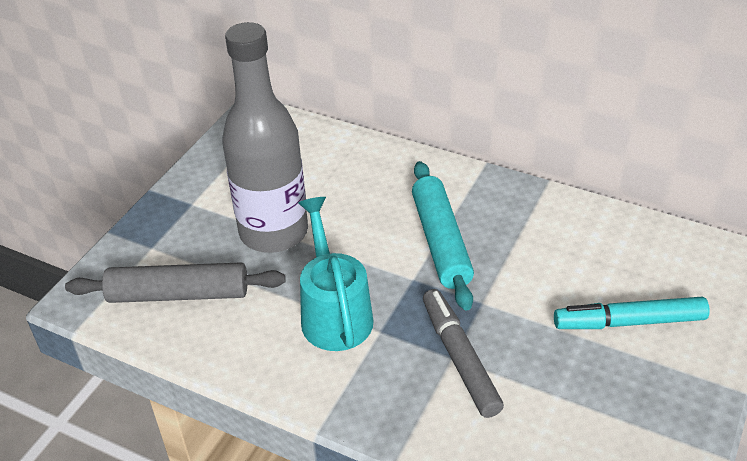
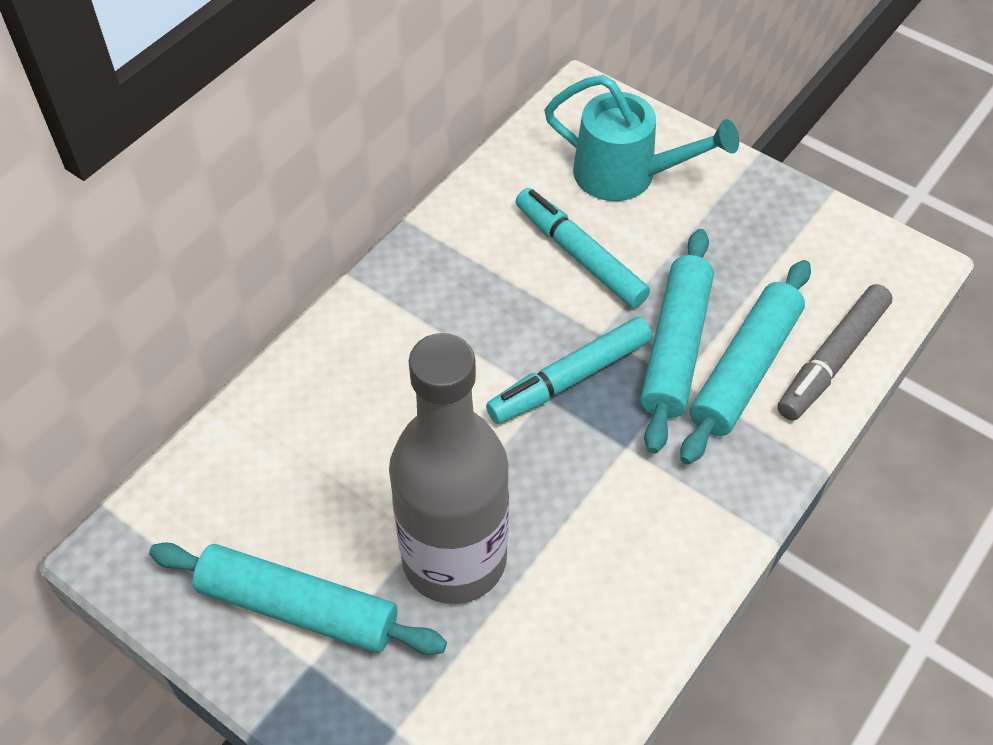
grey rolling pin: 1 -> 0
turquoise marker: 1 -> 2
turquoise rolling pin: 1 -> 3

